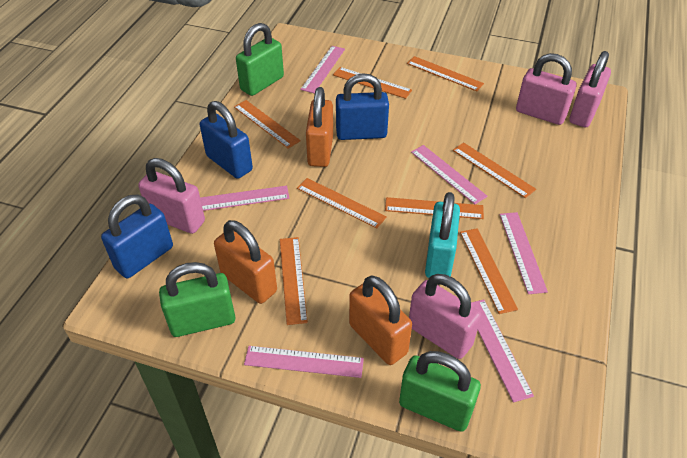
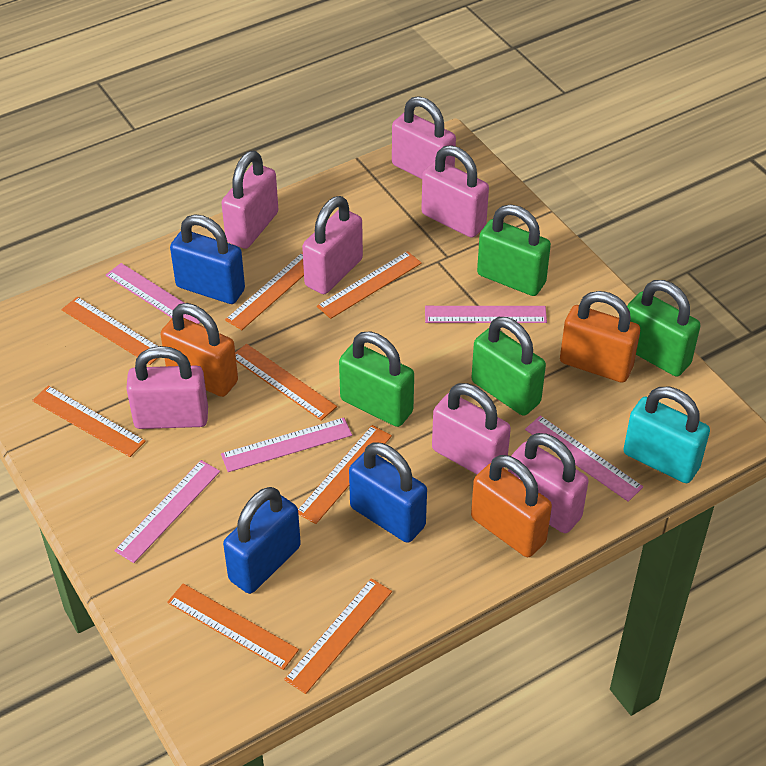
green padlock: 3 -> 4
pink padlock: 4 -> 7
pink ruler: 6 -> 5

